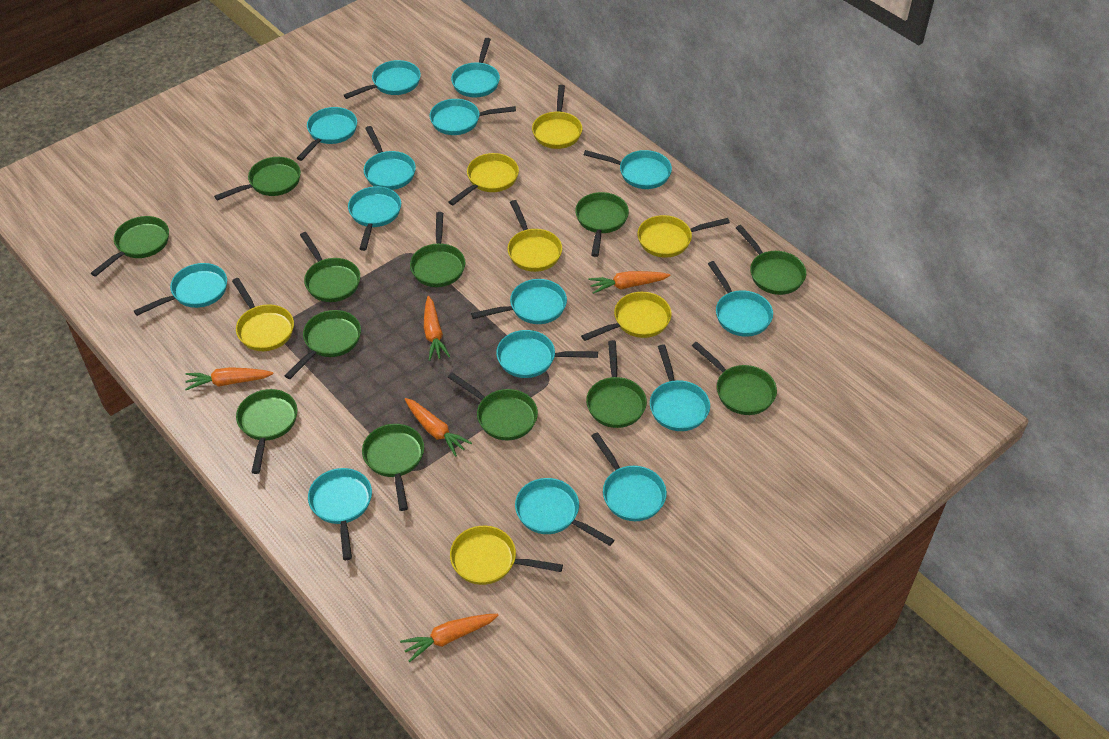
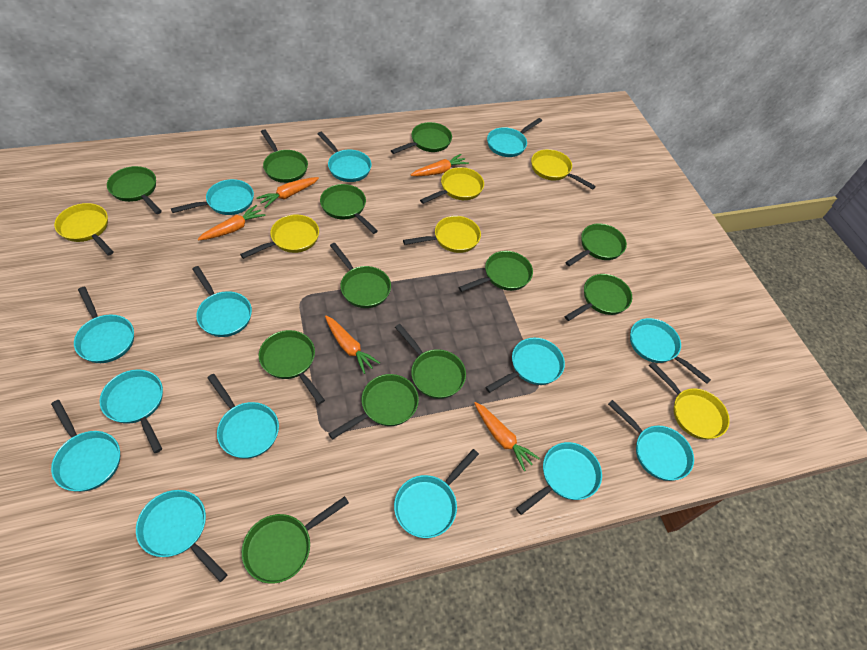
turquoise pan: 15 -> 14
yellow pan: 7 -> 6

